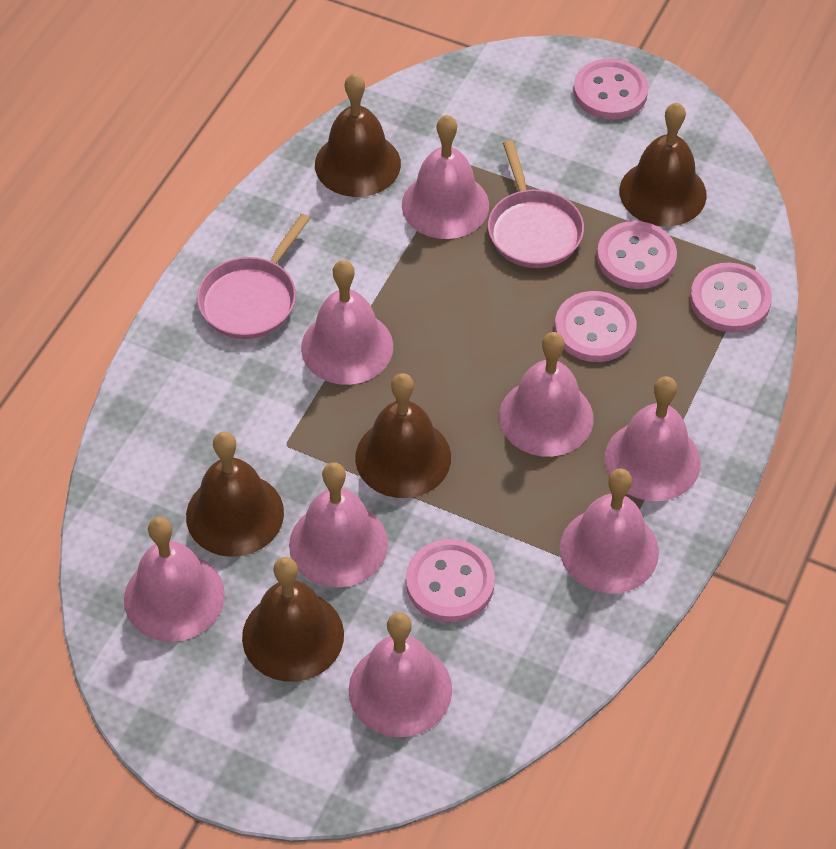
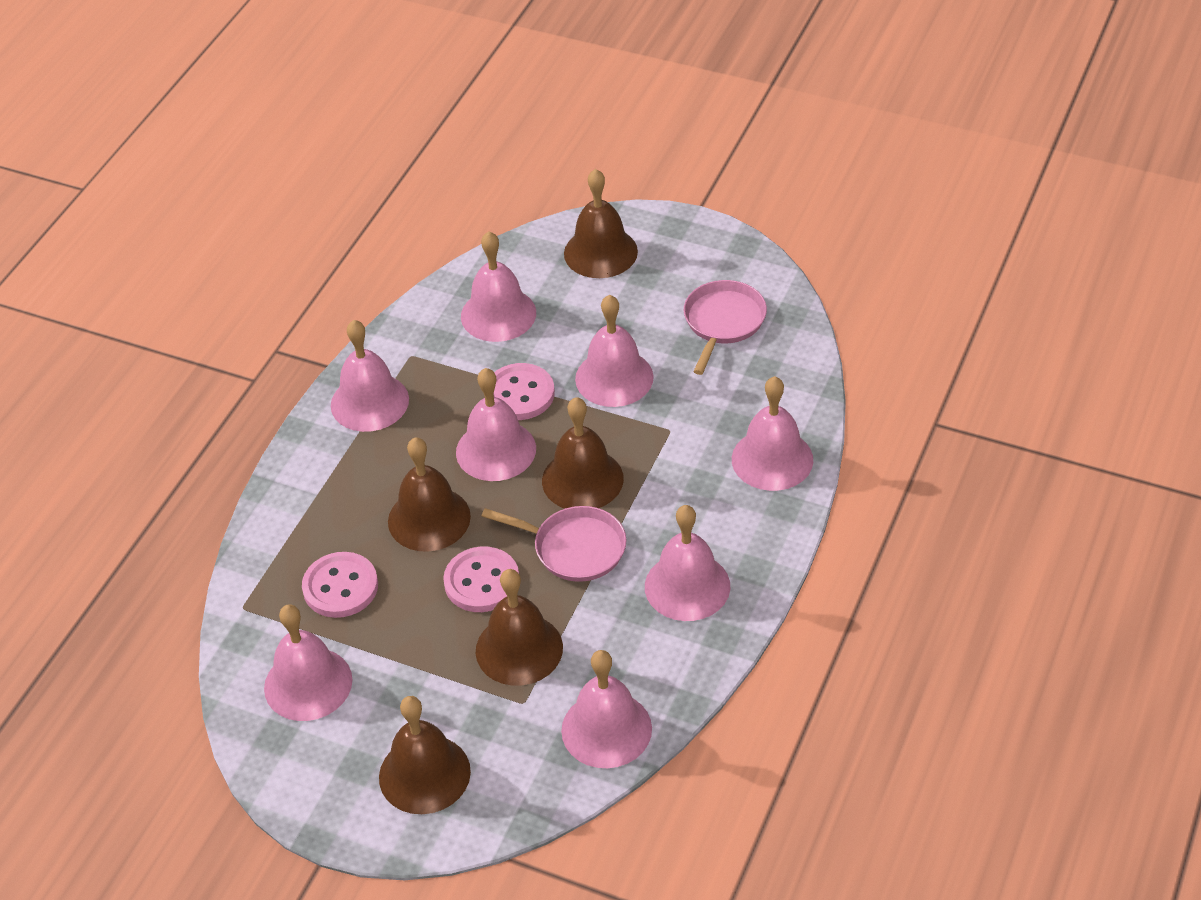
pink button: 5 -> 3

